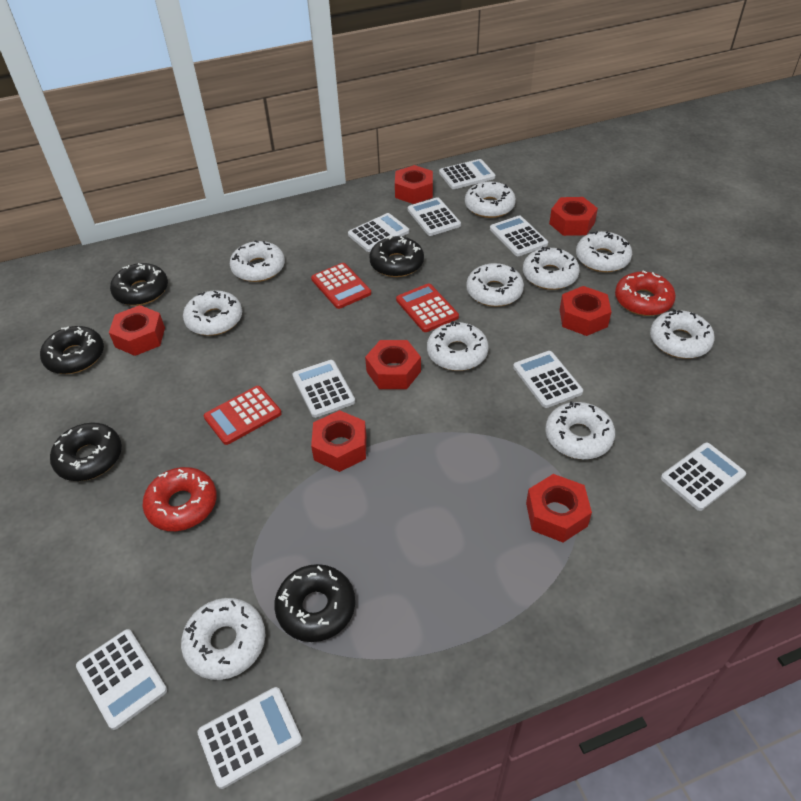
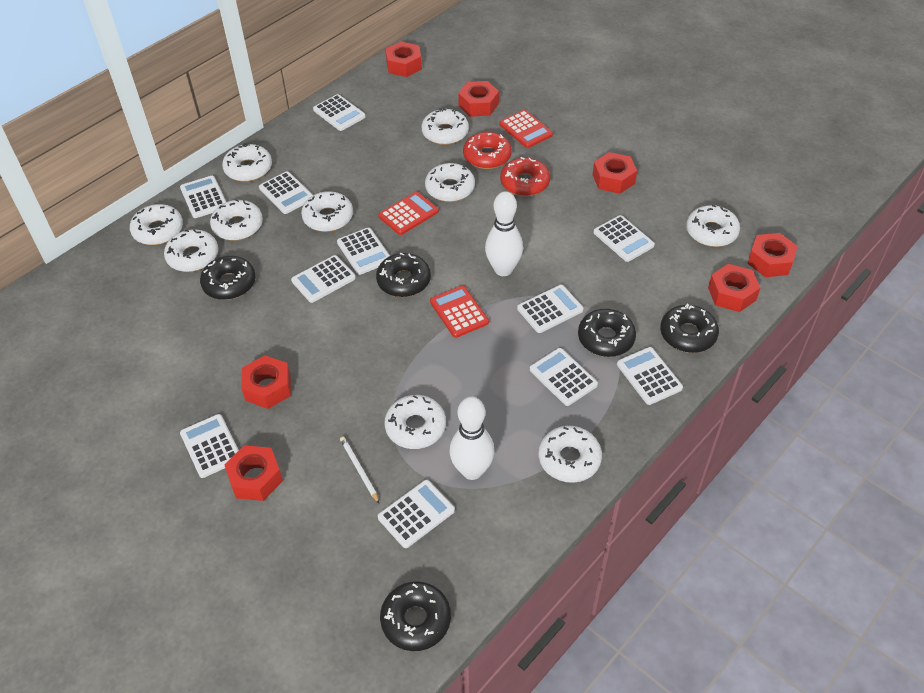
white bowling pin: 0 -> 2
white calculator: 9 -> 11
white pencil: 0 -> 1

